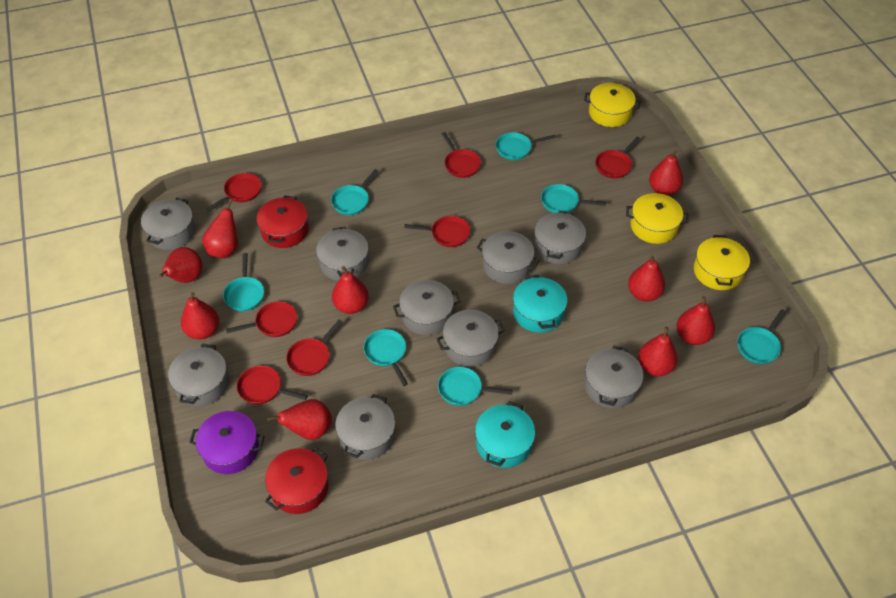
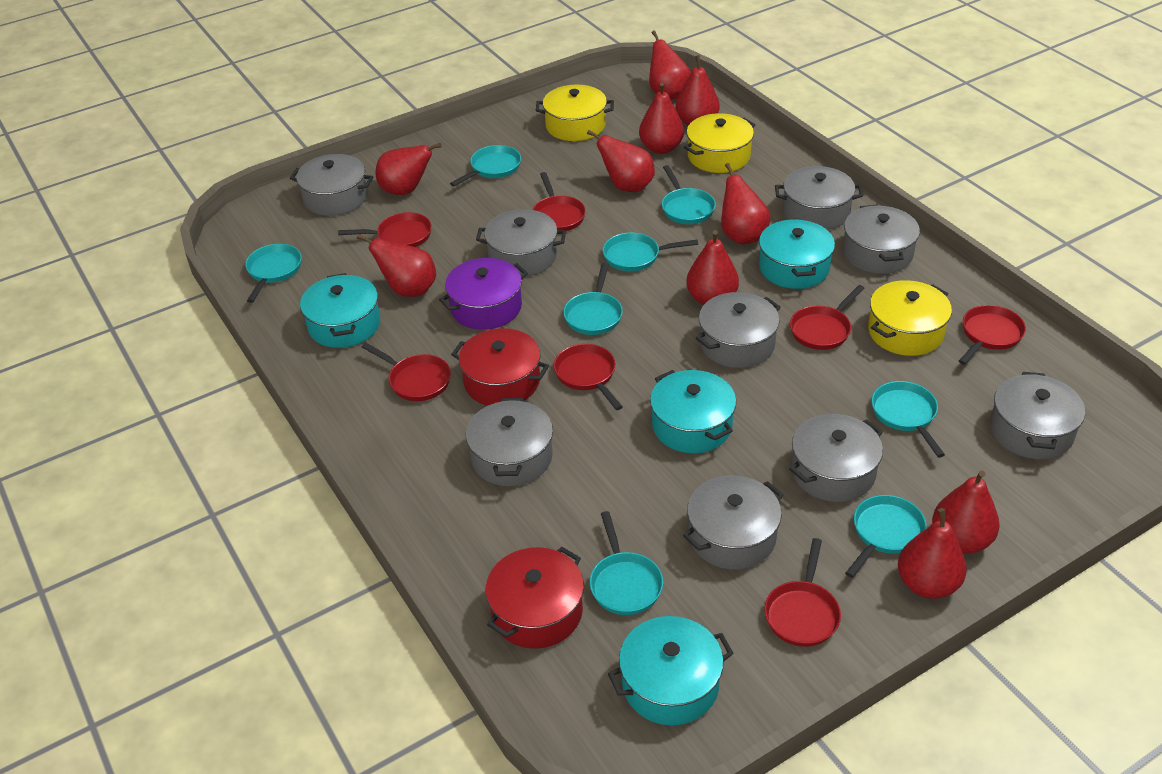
red pear: 9 -> 10
turquoise pan: 7 -> 8
turquoise pot: 2 -> 4

